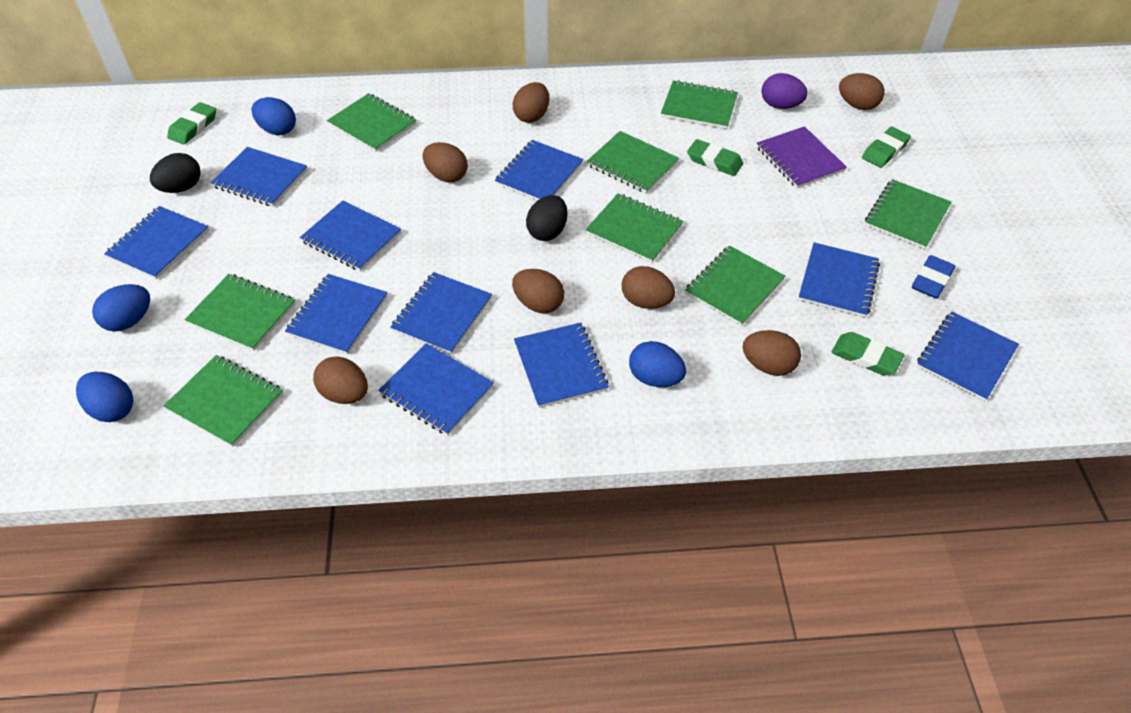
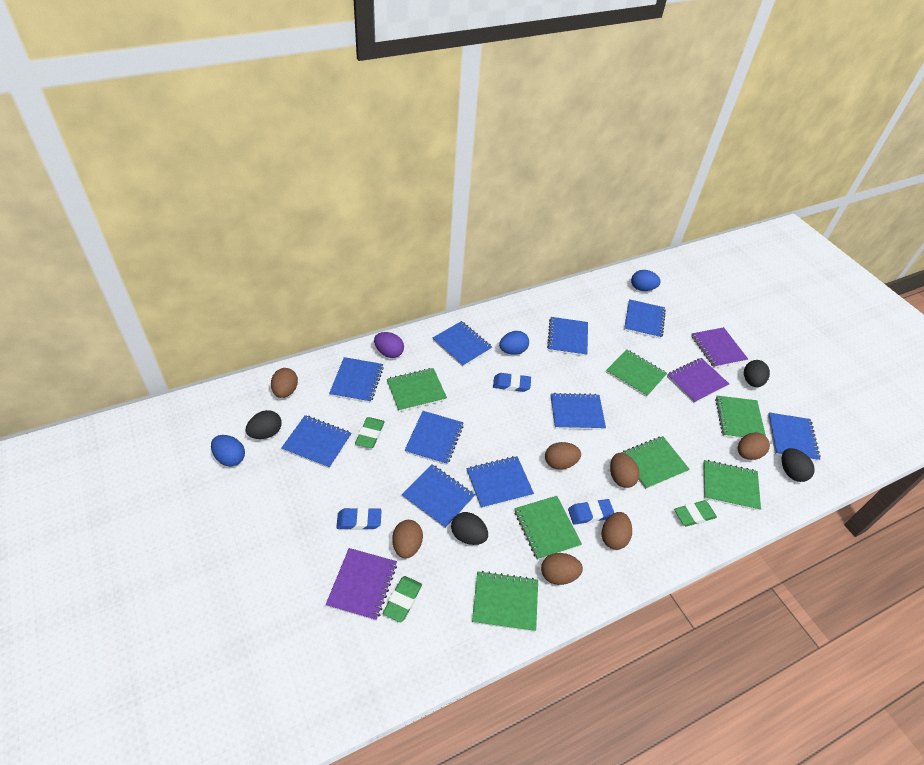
black egg: 2 -> 4
blue egg: 4 -> 3
blue eraser: 1 -> 3
green eraser: 4 -> 3
green notebook: 8 -> 7
purple notebook: 1 -> 3

